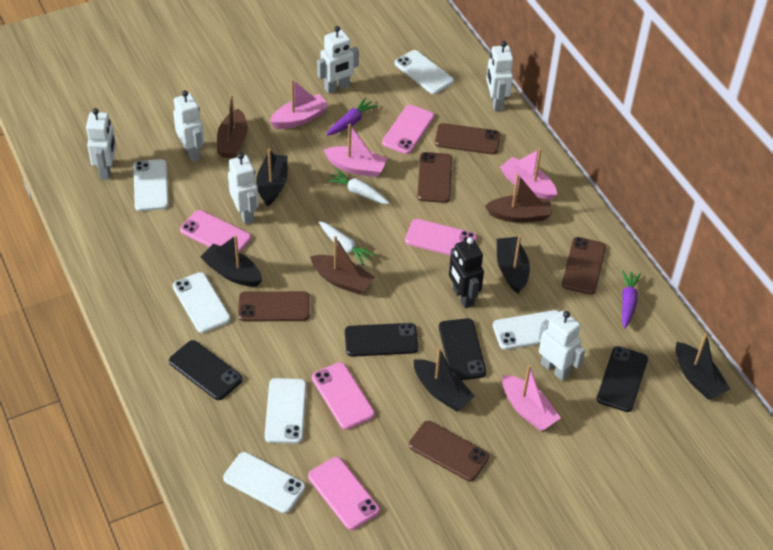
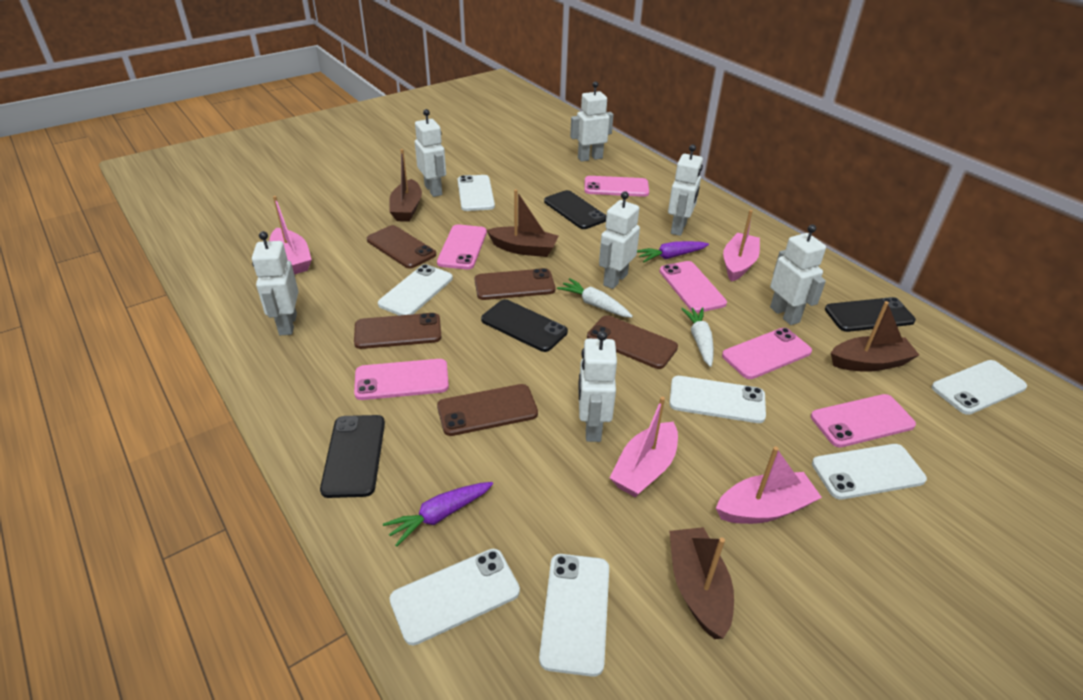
black boat: 5 -> 0
black robot: 1 -> 0
brown boat: 3 -> 4
pink phone: 5 -> 6
white phone: 6 -> 7
white robot: 6 -> 7

